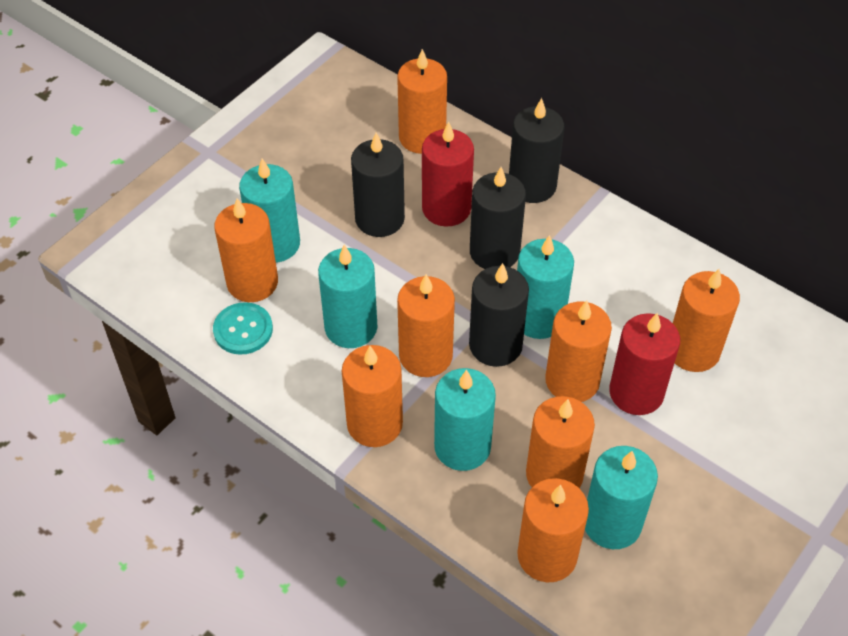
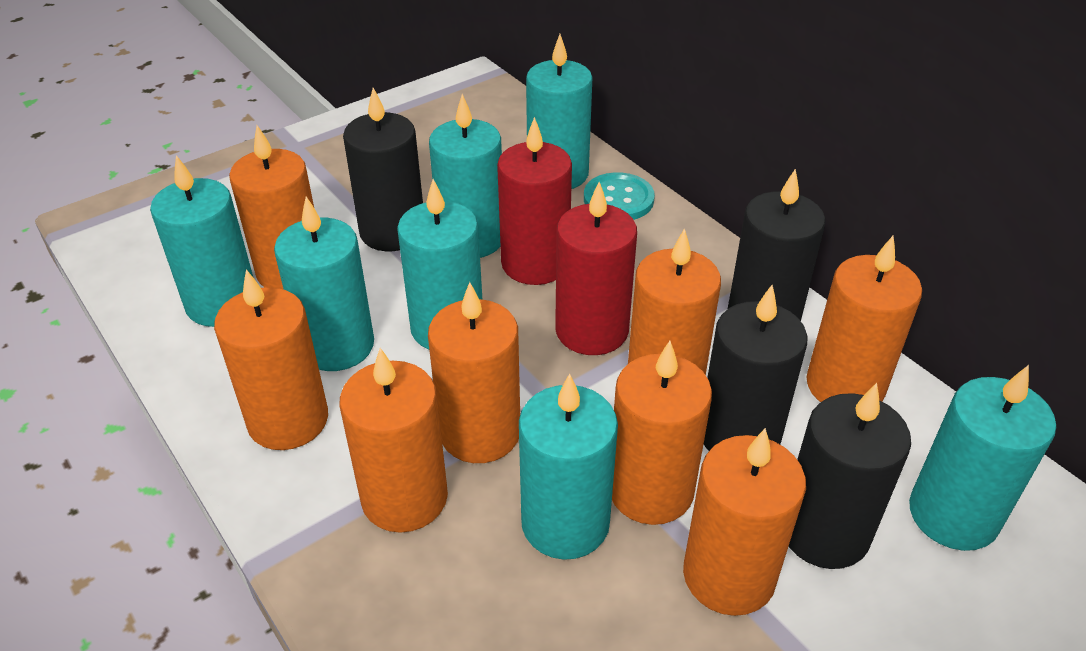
turquoise candle: 5 -> 7

